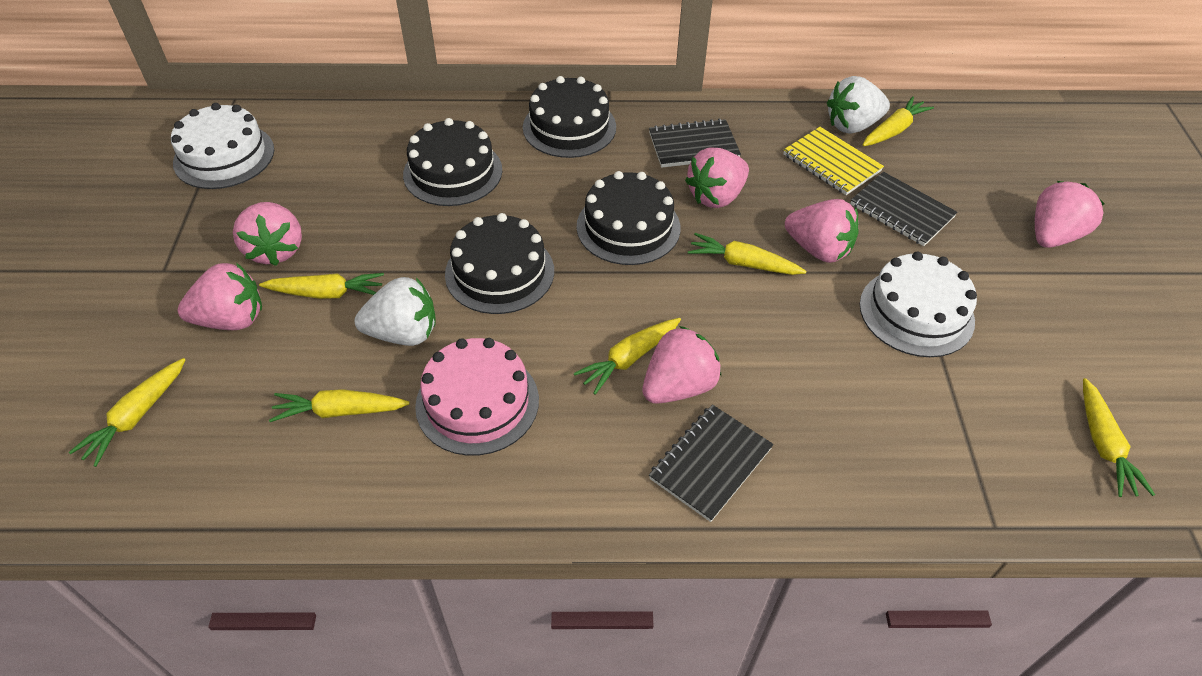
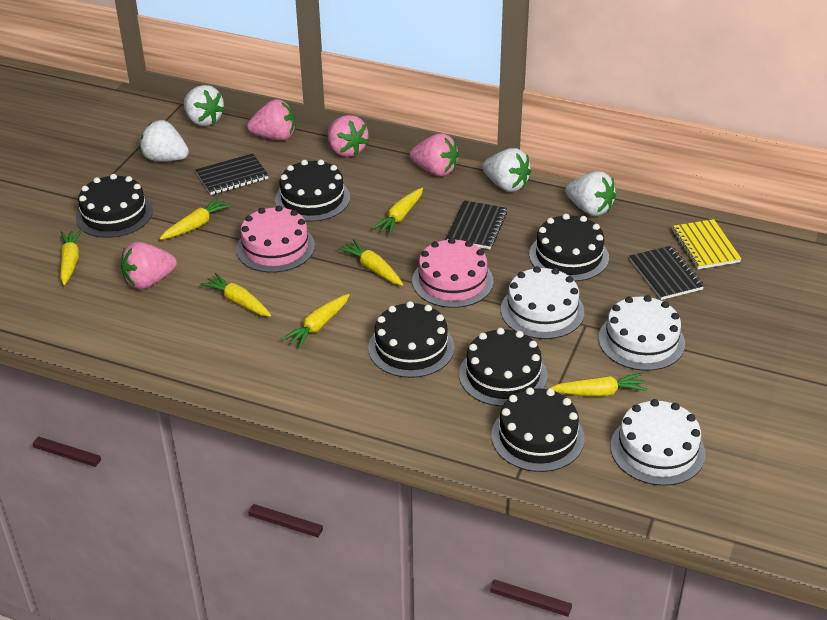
black cake: 4 -> 6
pink cake: 1 -> 2
pink strawberry: 6 -> 4
white cake: 2 -> 3
white strawberry: 2 -> 4

